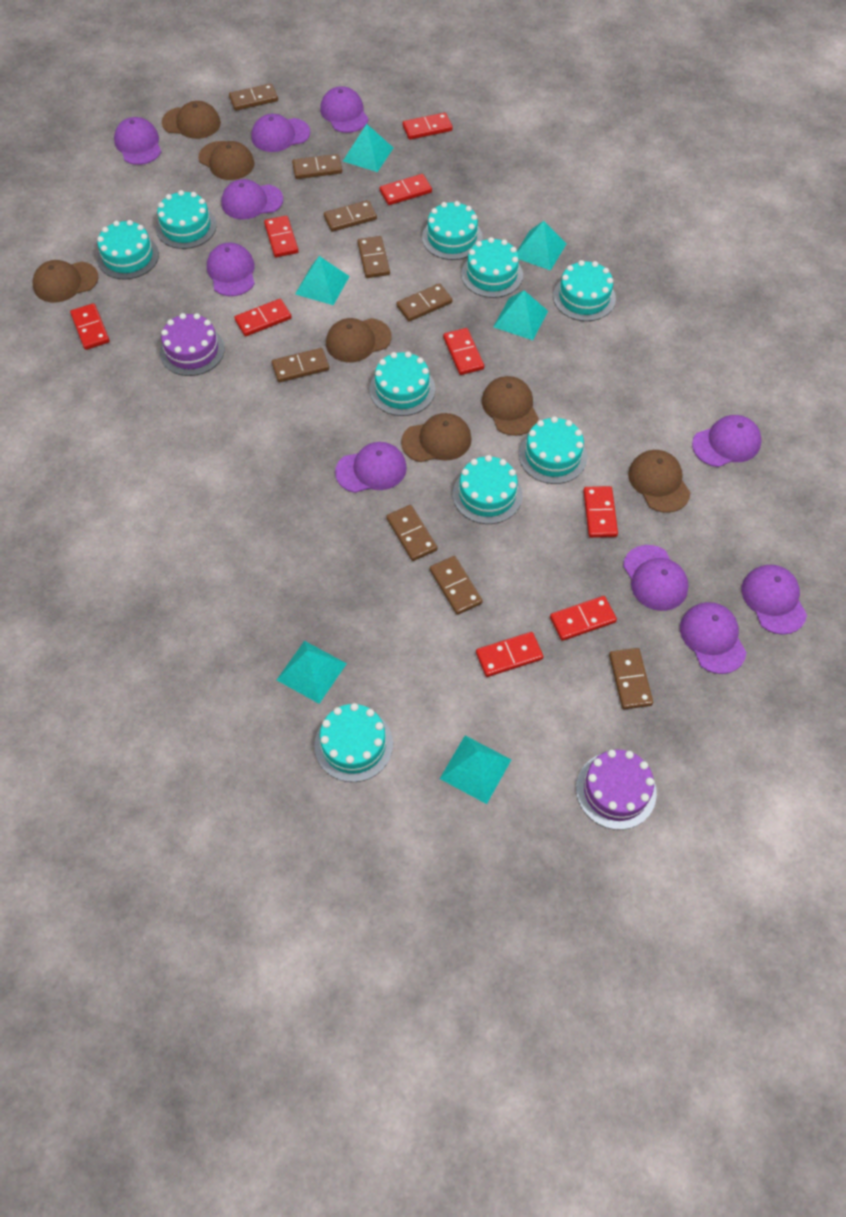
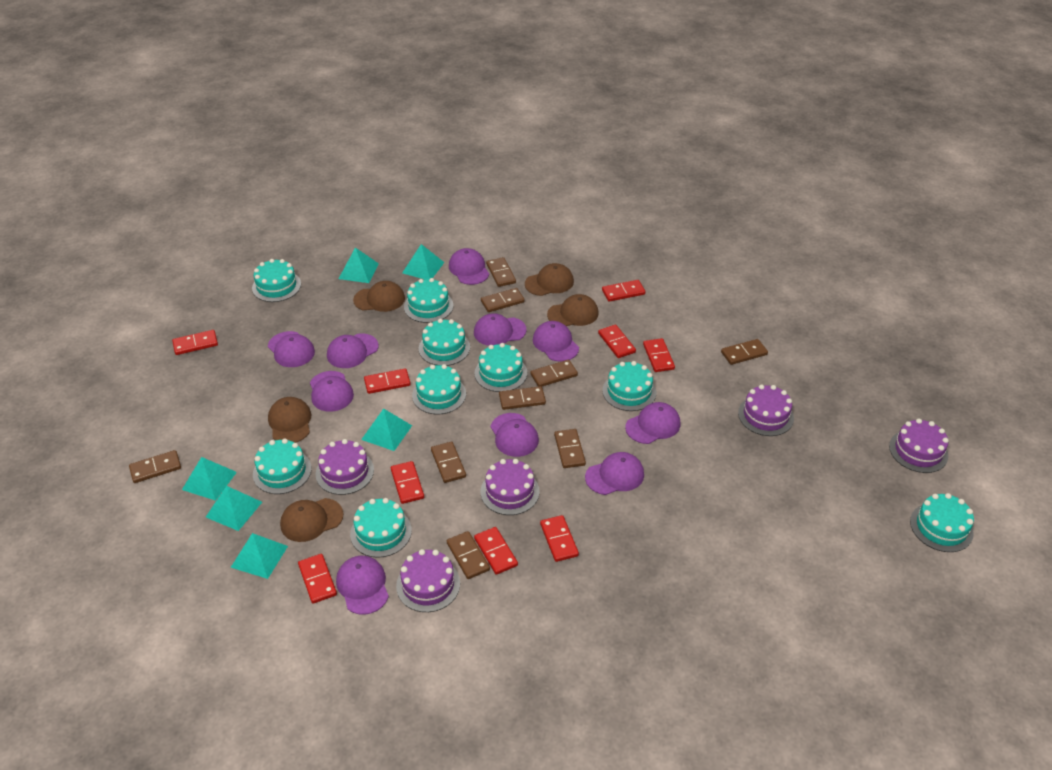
brown cap: 7 -> 5
purple cake: 2 -> 5

